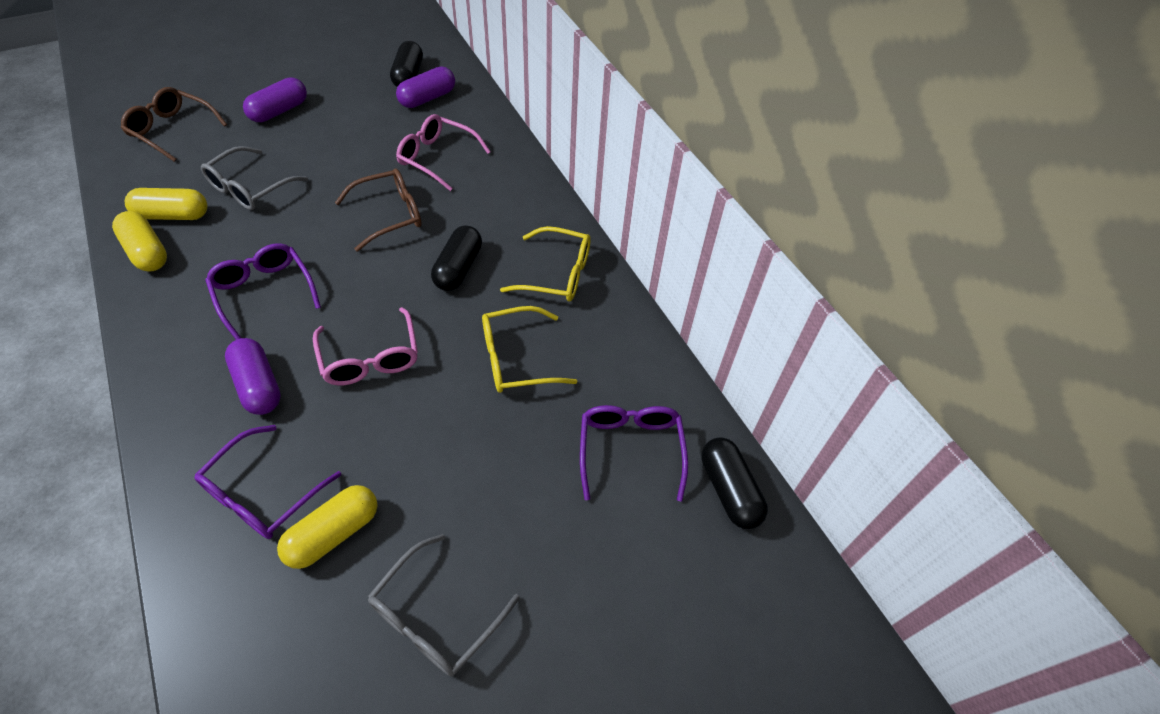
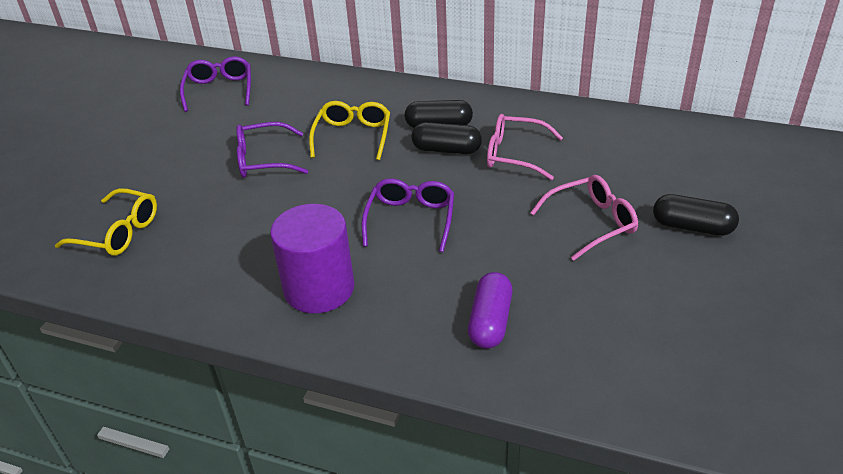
brown glasses: 2 -> 0
grey glasses: 2 -> 0
purple capsule: 3 -> 1
purple cylinder: 0 -> 1
yellow capsule: 3 -> 0

